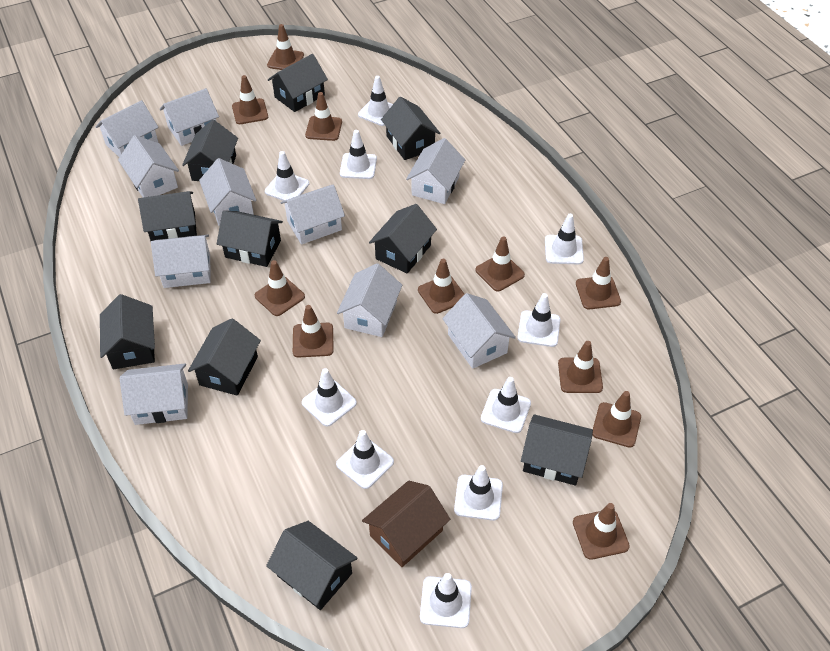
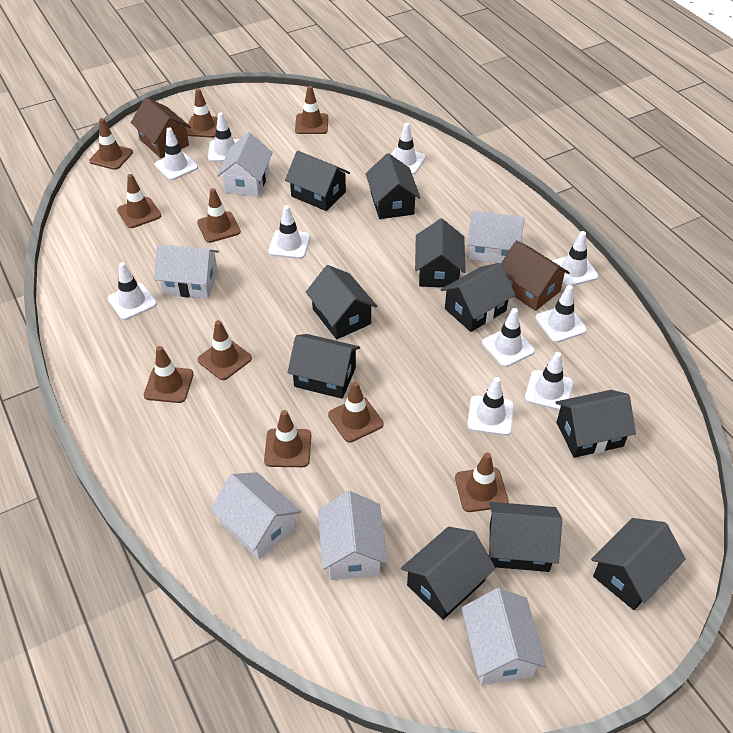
brown house: 1 -> 2
brown traffic cone: 11 -> 10
white house: 10 -> 6

